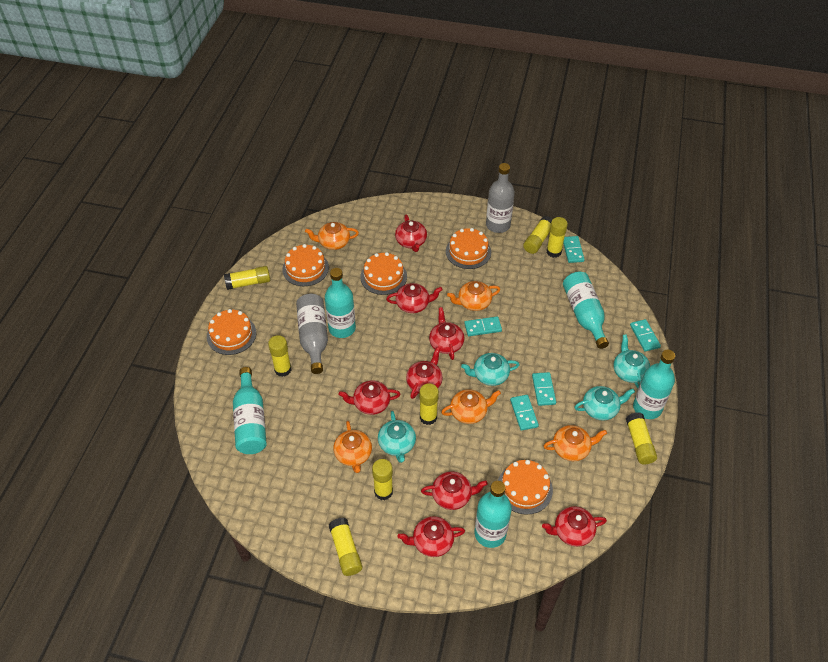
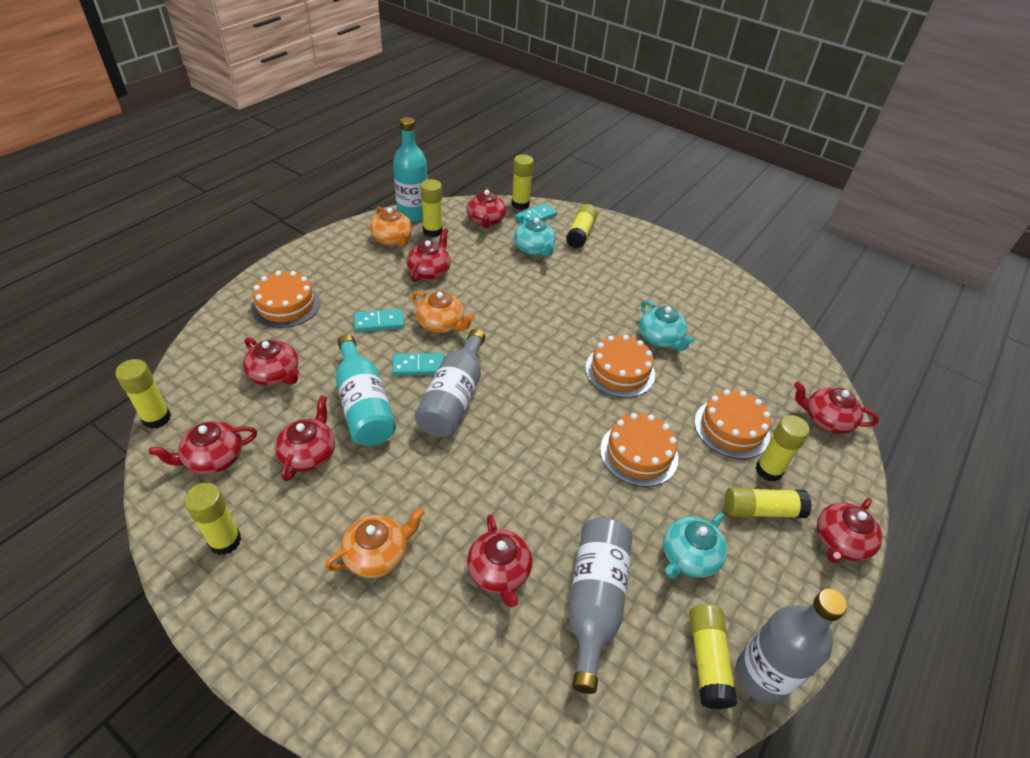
grey bottle: 2 -> 3
orange cake: 5 -> 4
orange teapot: 5 -> 3
turquoise bottle: 5 -> 2
turquoise domino: 5 -> 3
turquoise teapot: 4 -> 3

